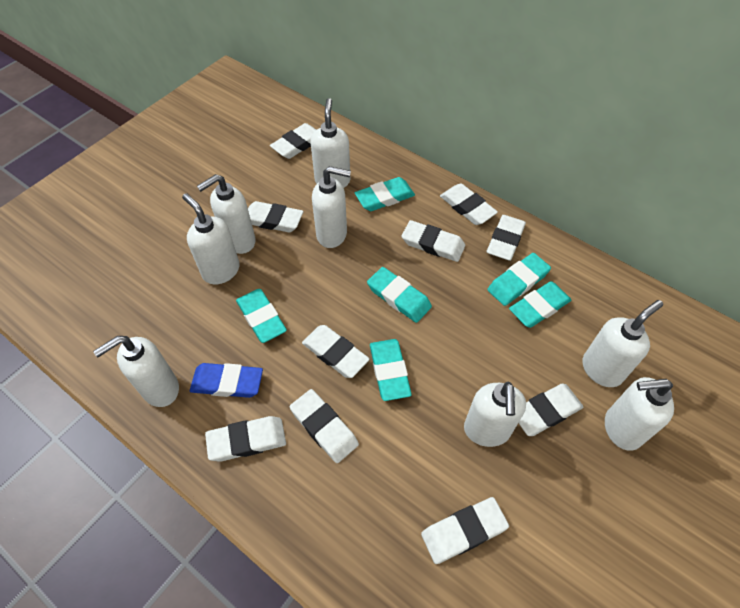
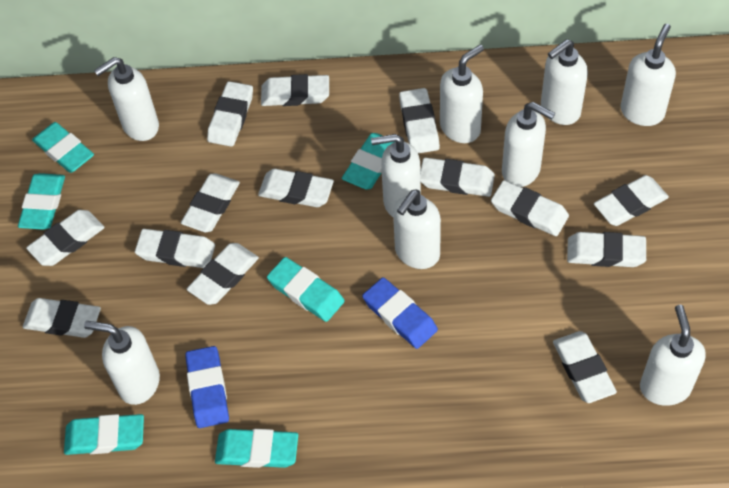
blue eraser: 1 -> 2
white eraser: 10 -> 14
white soap dispenser: 8 -> 9

